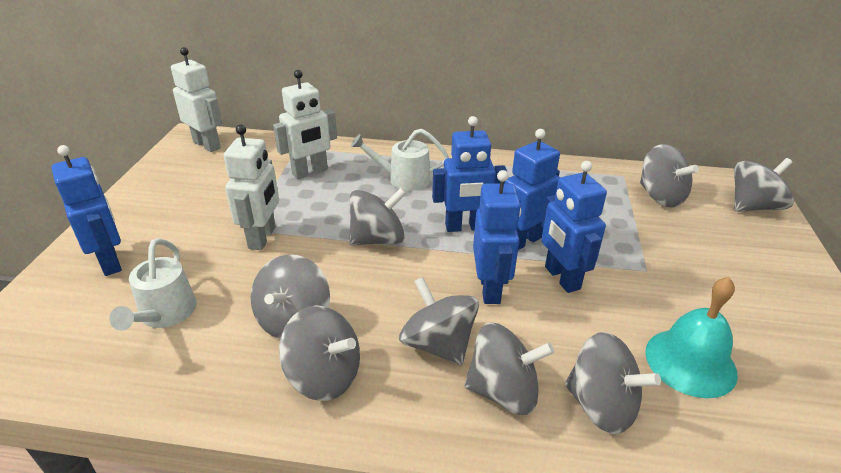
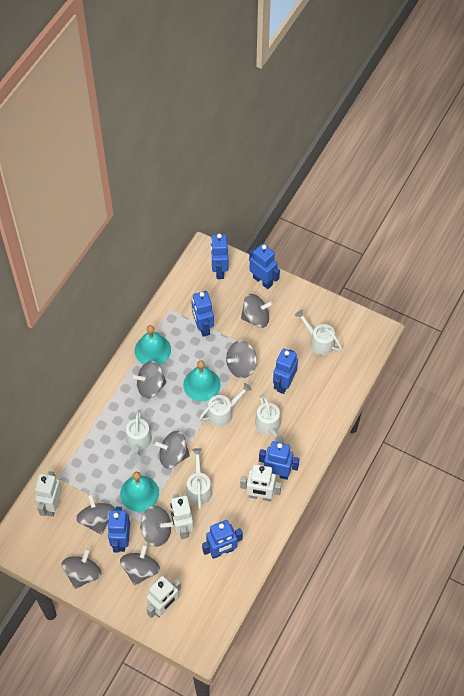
blue robot: 5 -> 7
turquoise bell: 1 -> 3
white robot: 3 -> 4
white watering can: 2 -> 5

